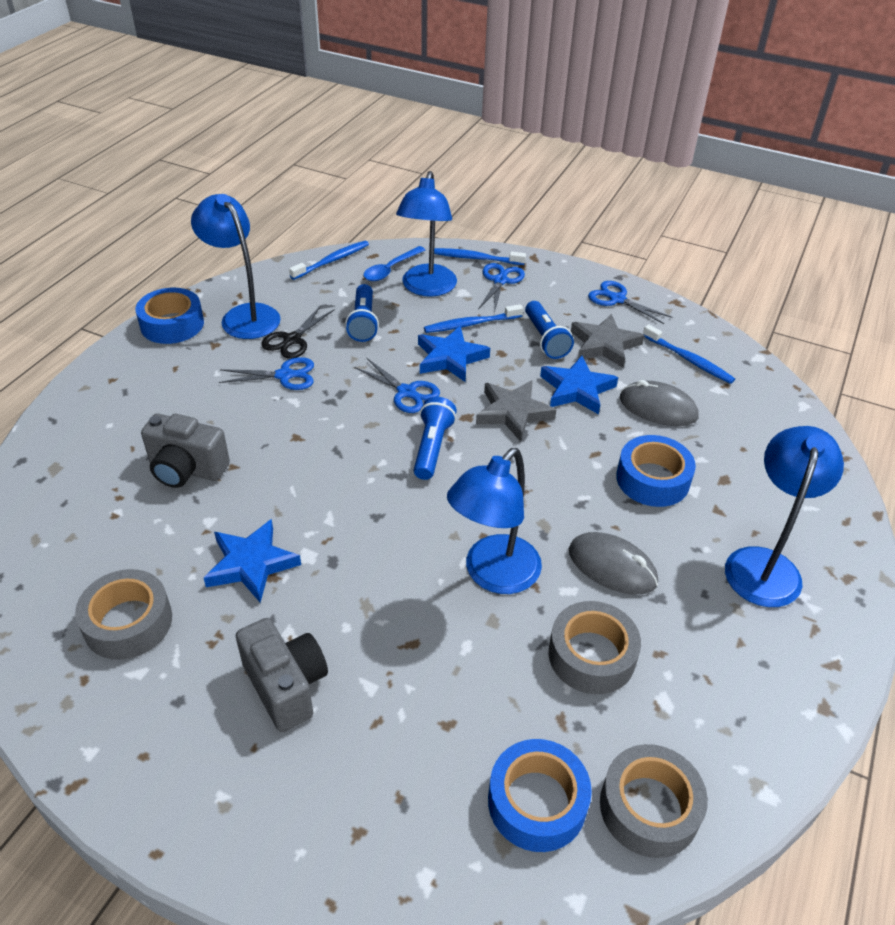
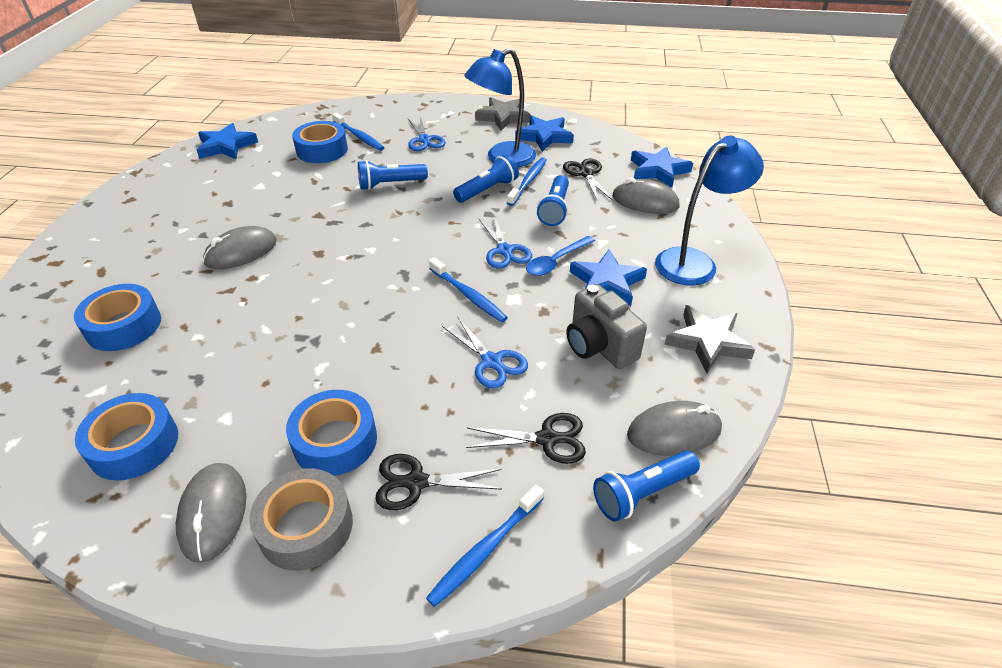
black scissors: 1 -> 3
blue flashlight: 3 -> 4
blue lamp: 4 -> 2
blue scissors: 4 -> 3
blue star: 3 -> 4
blue tape: 3 -> 4
grey camera: 2 -> 1
grey mouse: 2 -> 4
grey tape: 3 -> 1

